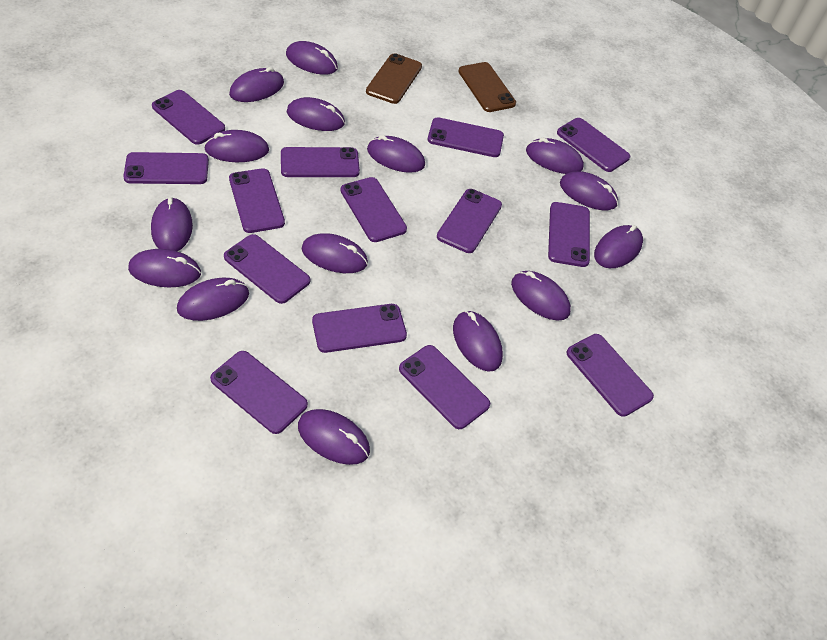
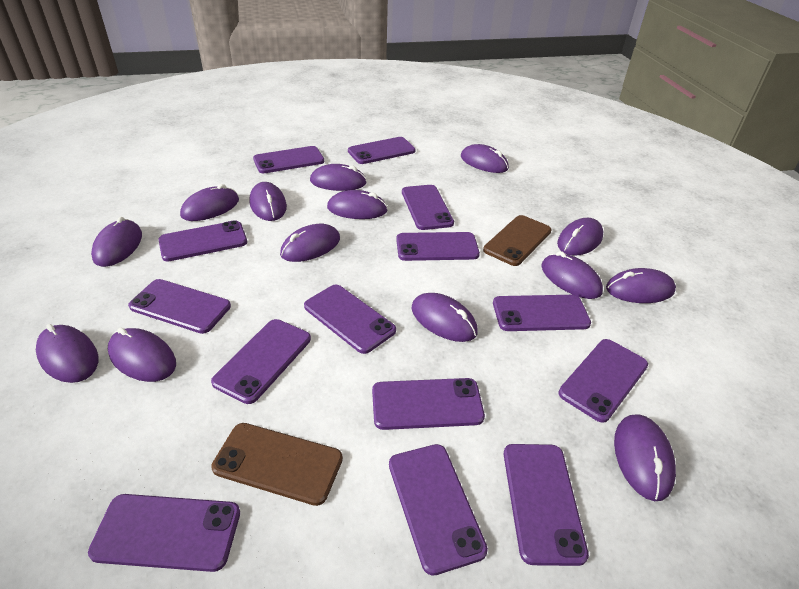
purple mouse: 15 -> 14

